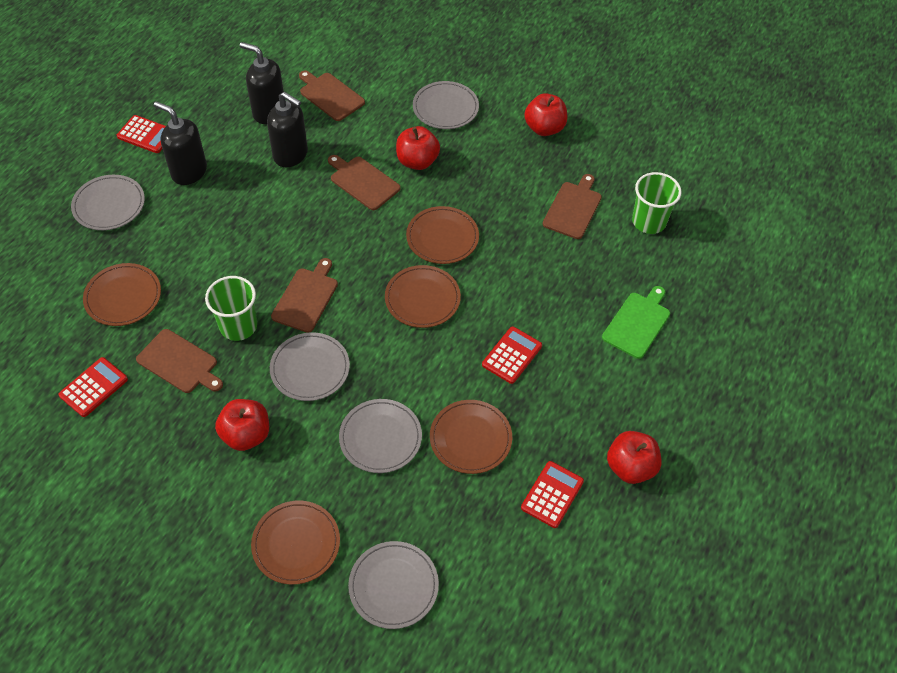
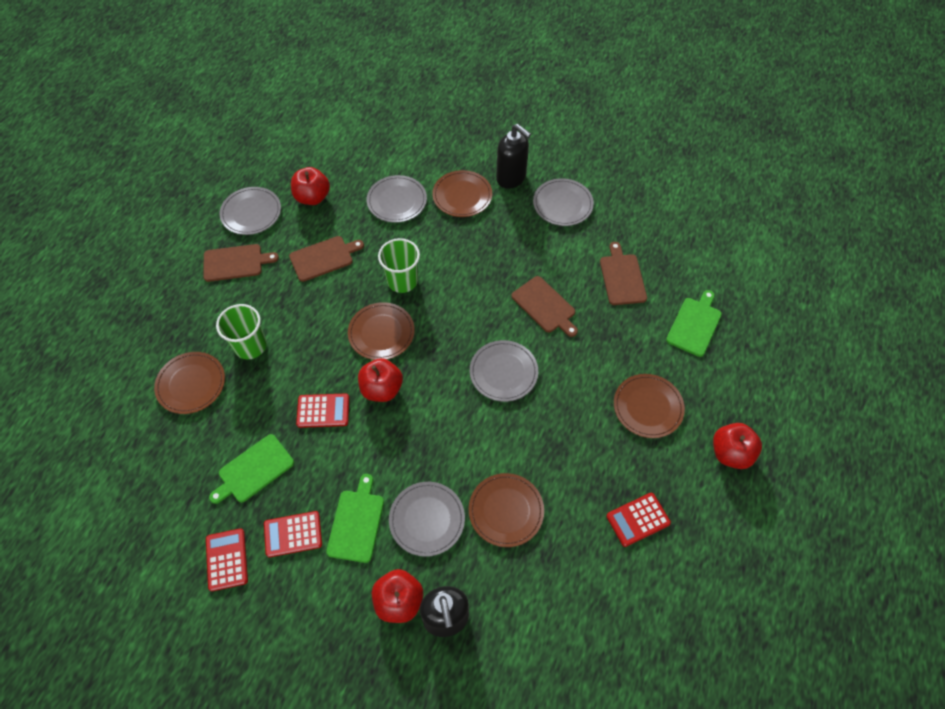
black soap dispenser: 3 -> 2
brown cutting board: 5 -> 4
green cutting board: 1 -> 3

